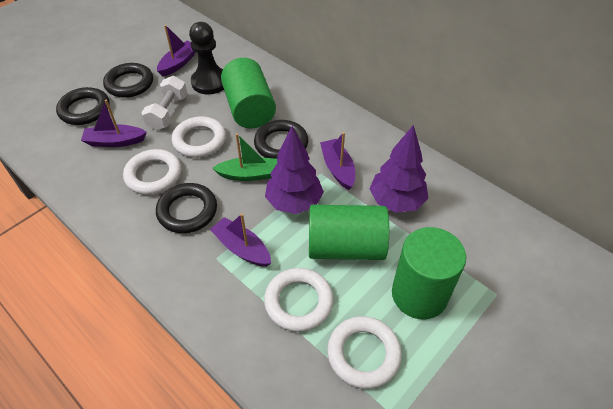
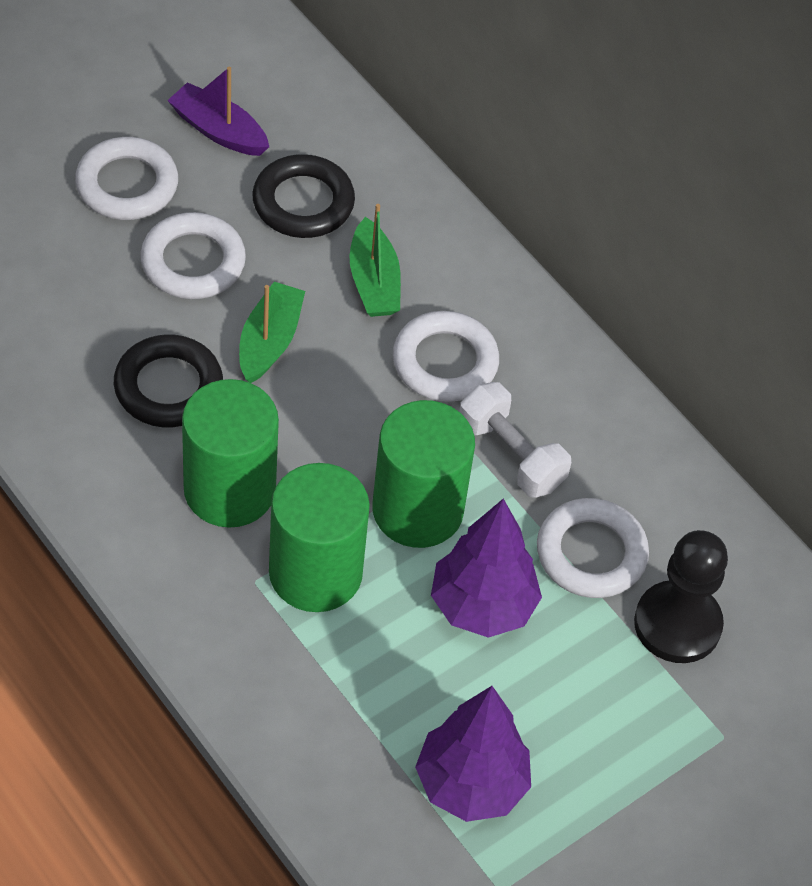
black ring: 4 -> 2
green boat: 1 -> 2
purple boat: 4 -> 1

